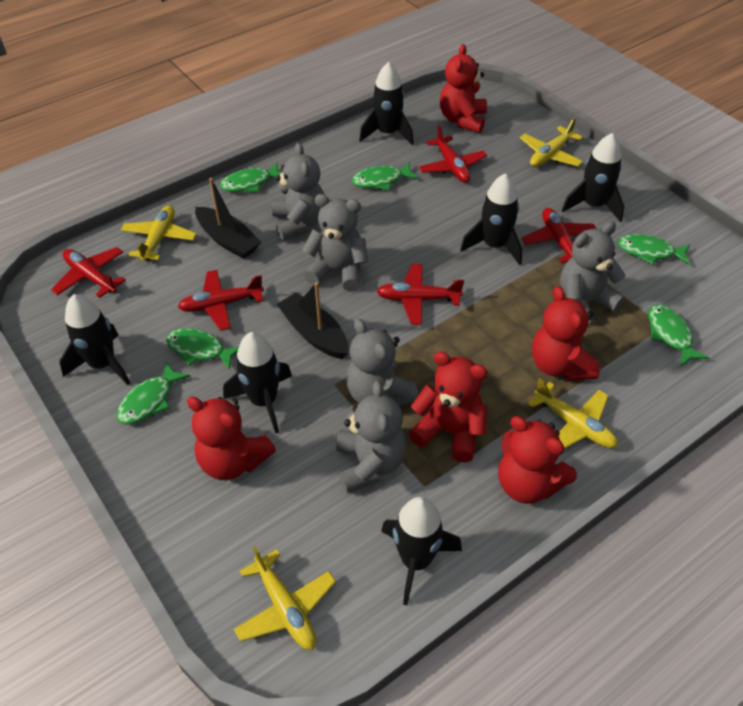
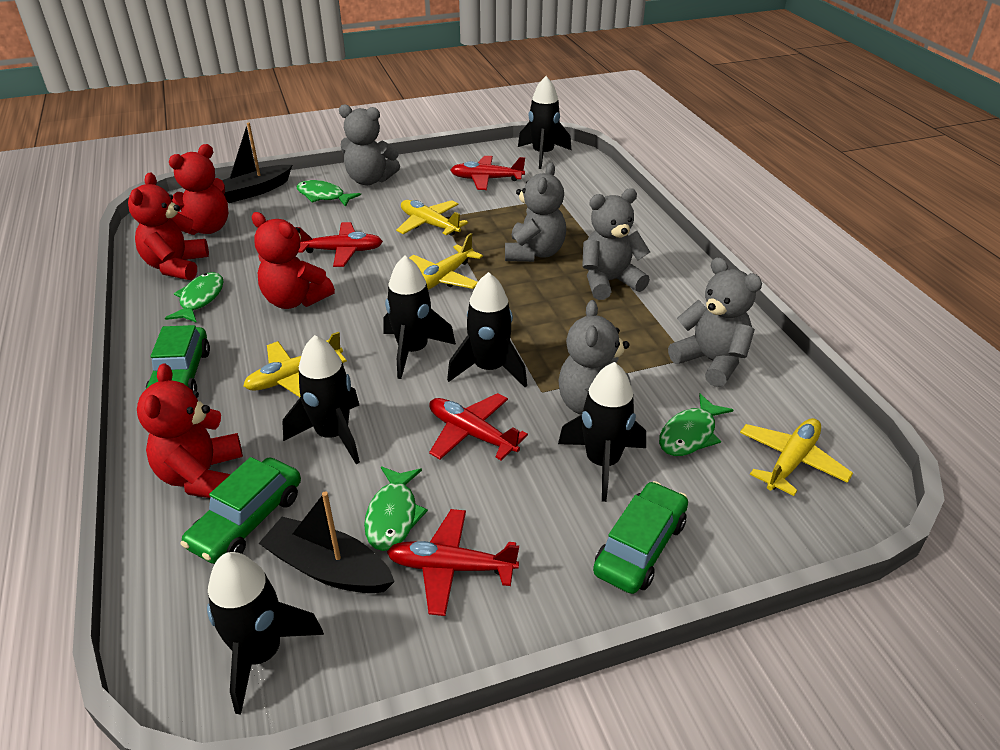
green car: 0 -> 3
green fish: 6 -> 4
red plane: 5 -> 4
red teddy bear: 5 -> 4

